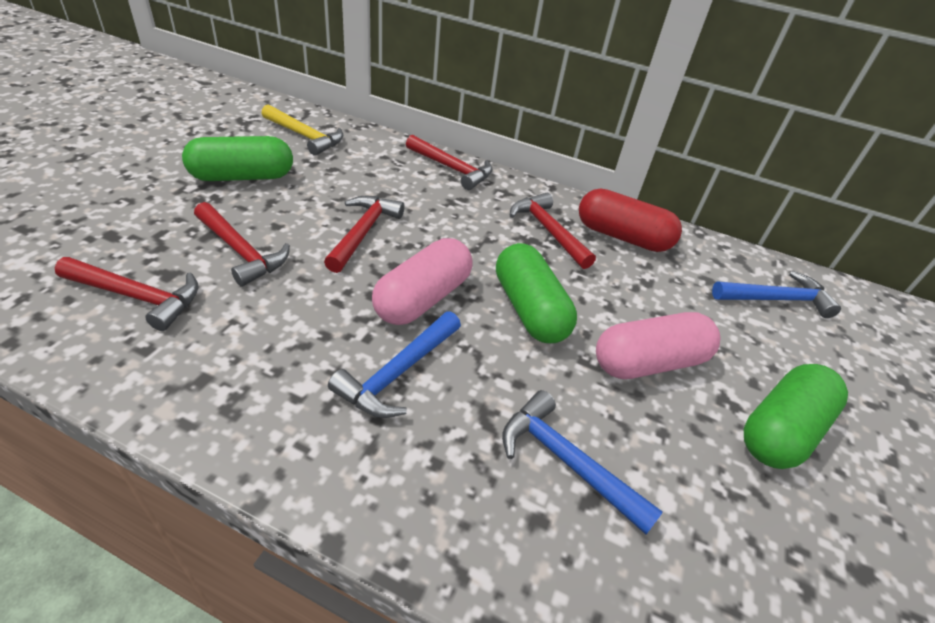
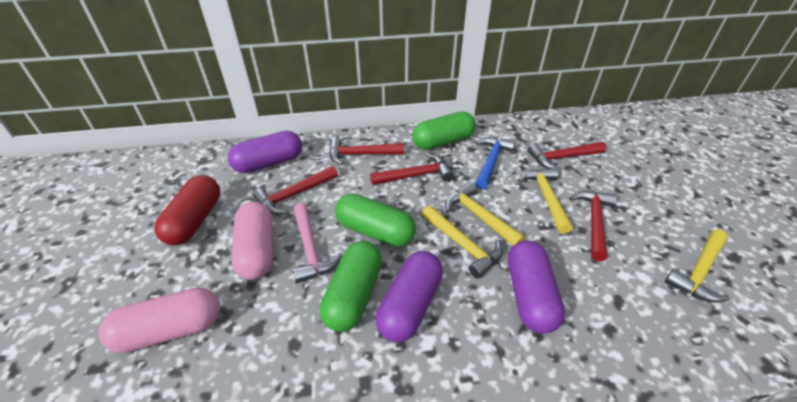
blue hammer: 3 -> 1
pink hammer: 0 -> 1
purple capsule: 0 -> 3
yellow hammer: 1 -> 4

